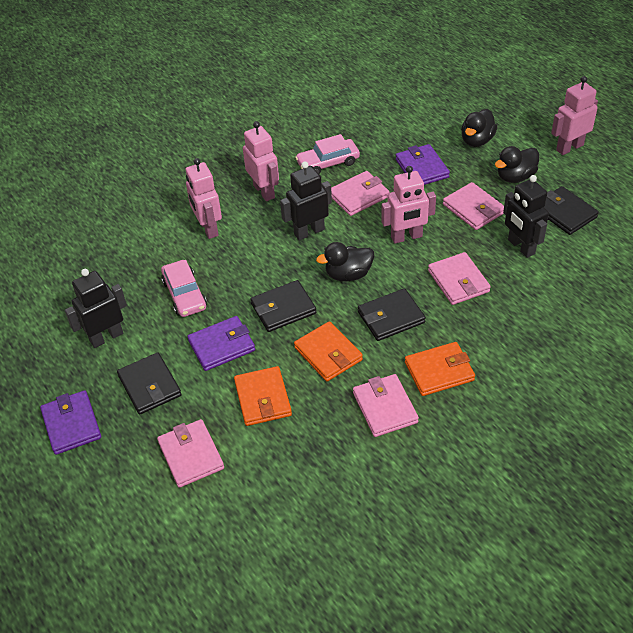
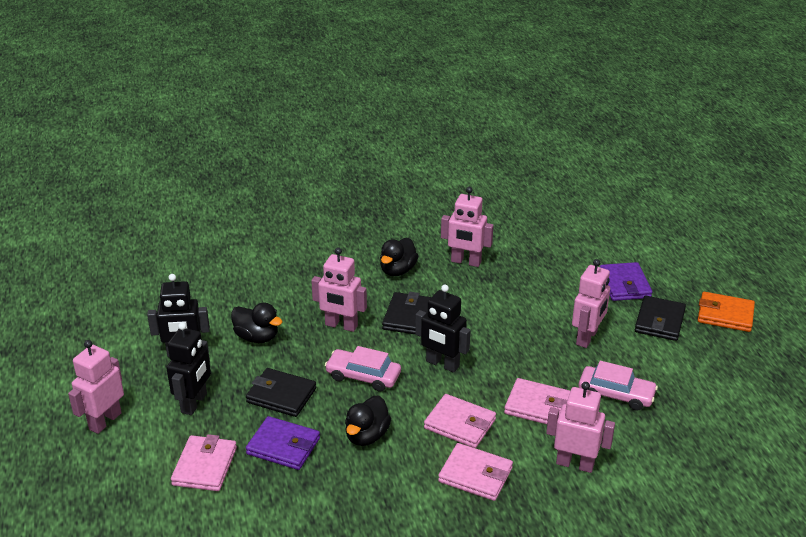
black wallet: 4 -> 3
orange wallet: 3 -> 1
pink robot: 4 -> 5
pink wallet: 5 -> 4
purple wallet: 3 -> 2

